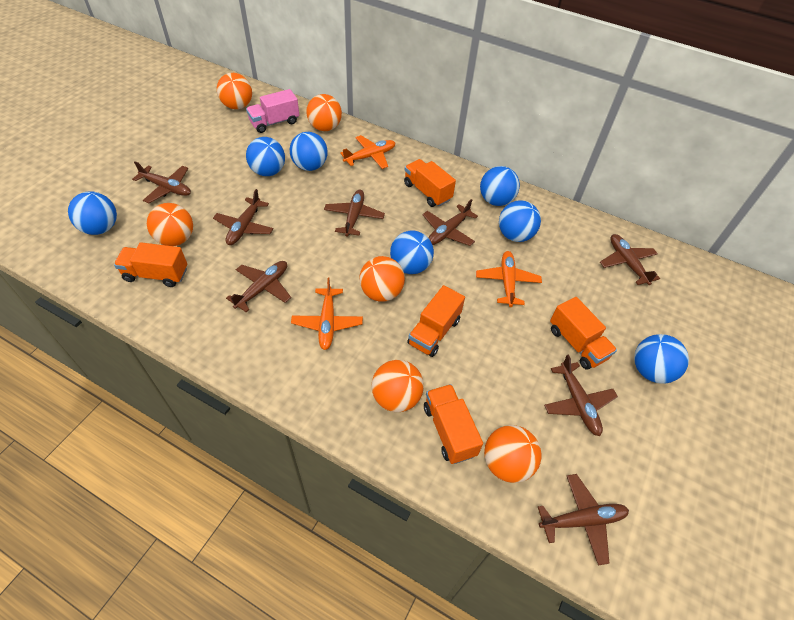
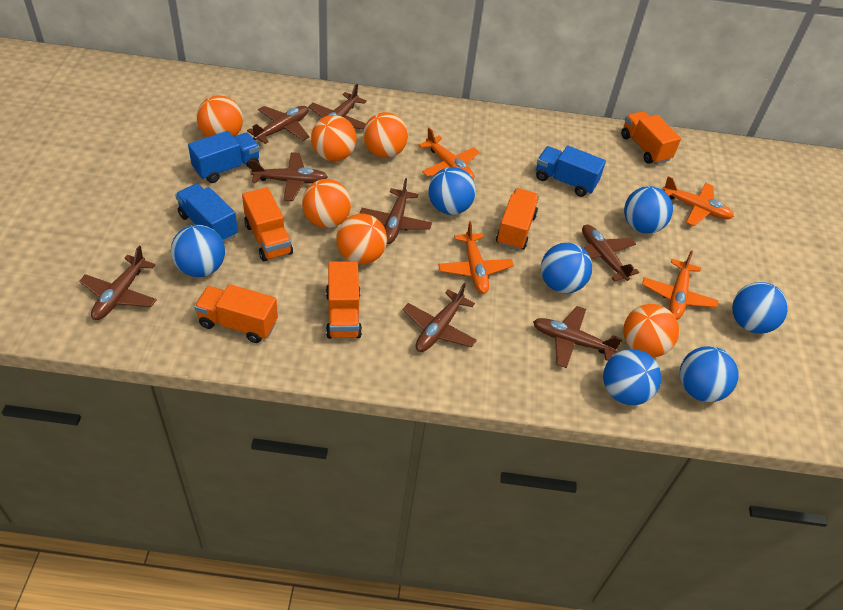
blue truck: 0 -> 3
orange plane: 3 -> 4
pink truck: 1 -> 0

